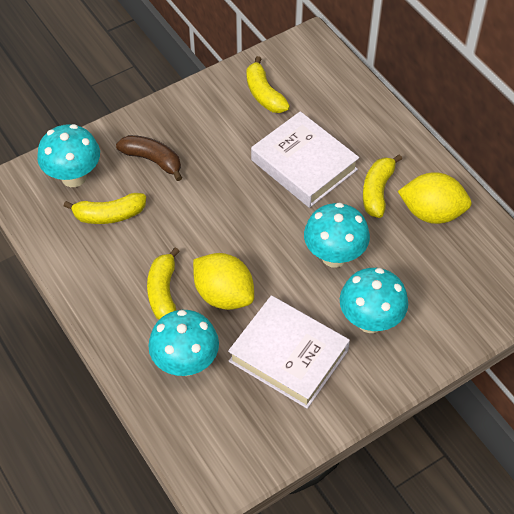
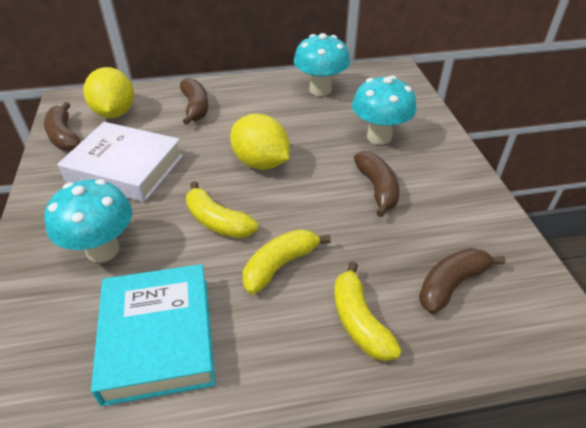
brown banana: 1 -> 4
turquoise book: 0 -> 1
turquoise mushroom: 4 -> 3
white book: 2 -> 1
yellow banana: 4 -> 3

